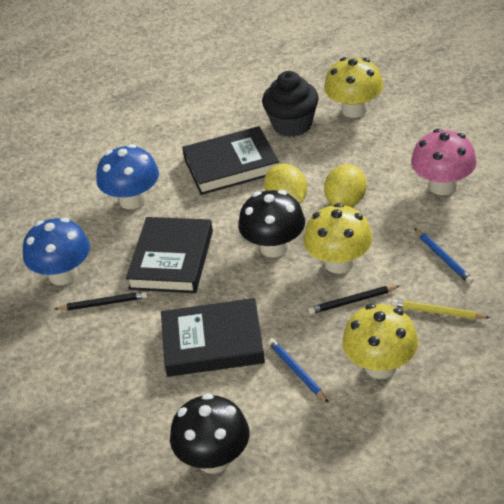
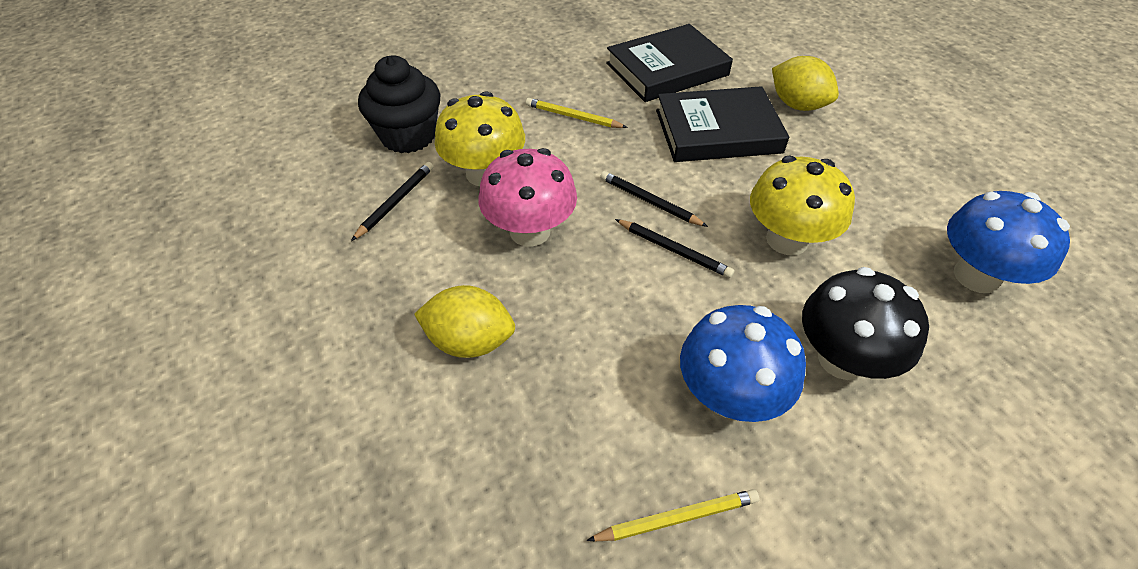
black book: 3 -> 2
black mushroom: 2 -> 1
black pencil: 2 -> 3
blue pencil: 2 -> 0
yellow mushroom: 3 -> 2
yellow pencil: 1 -> 2

